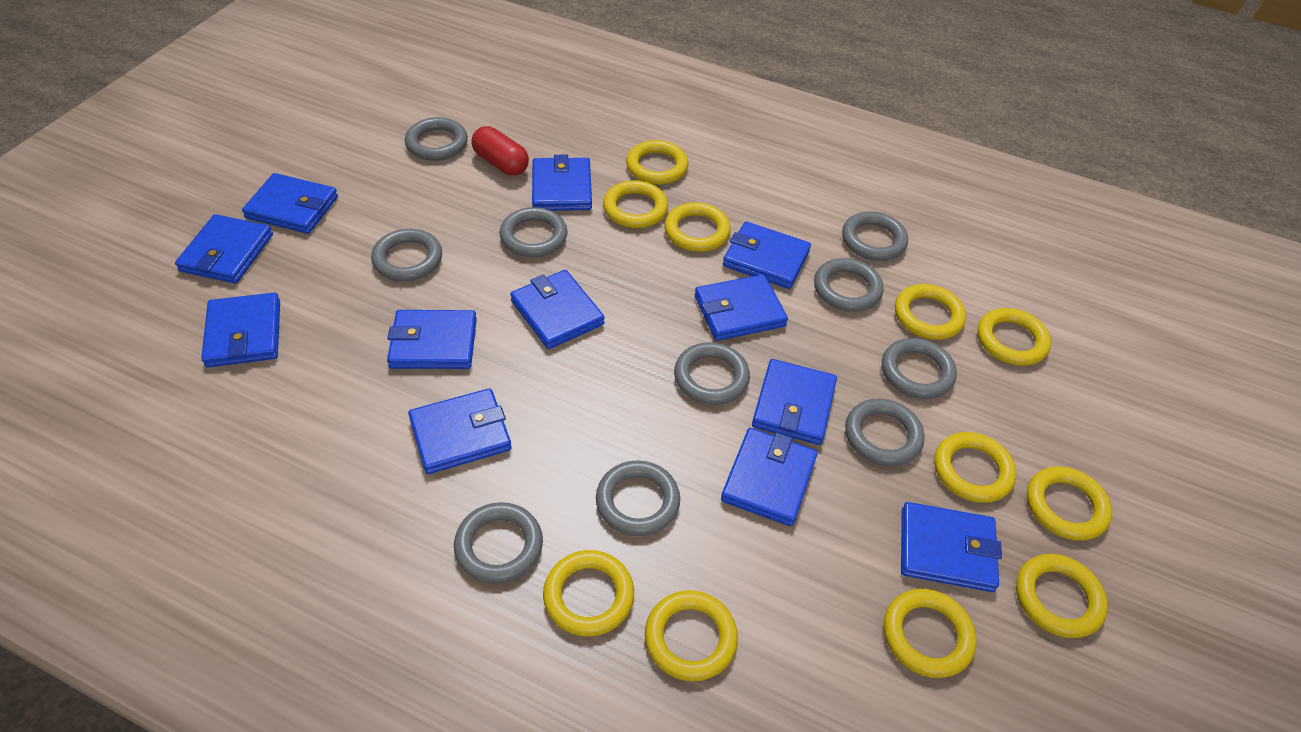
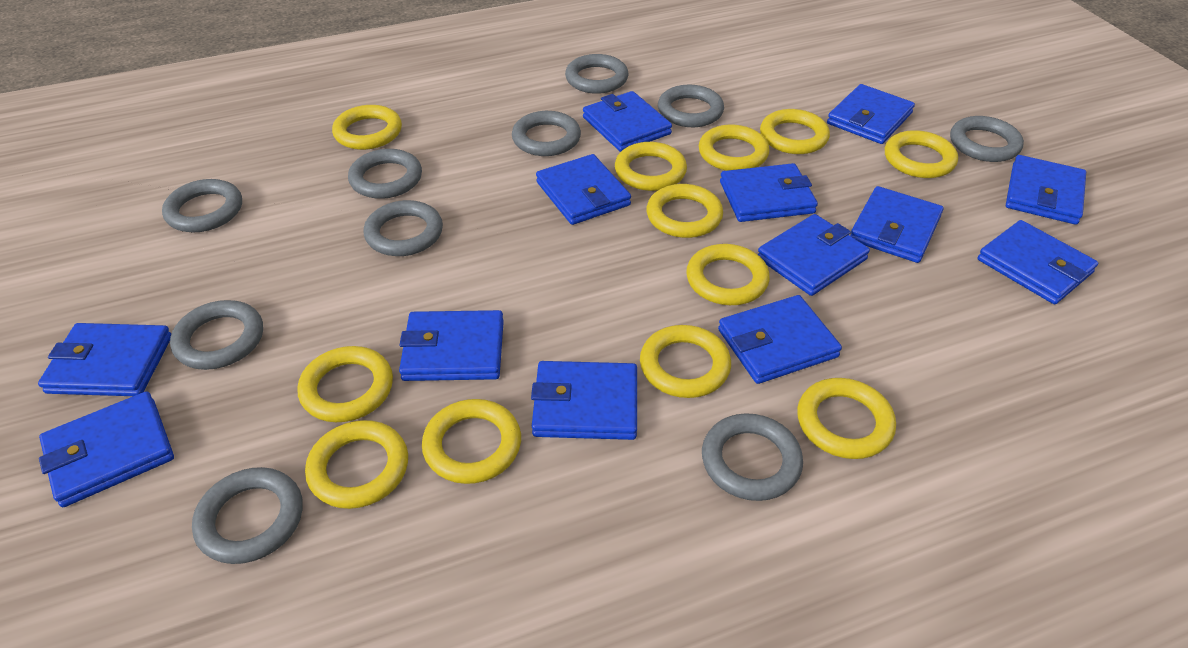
blue wallet: 12 -> 13
red capsule: 1 -> 0
yellow ring: 11 -> 12

